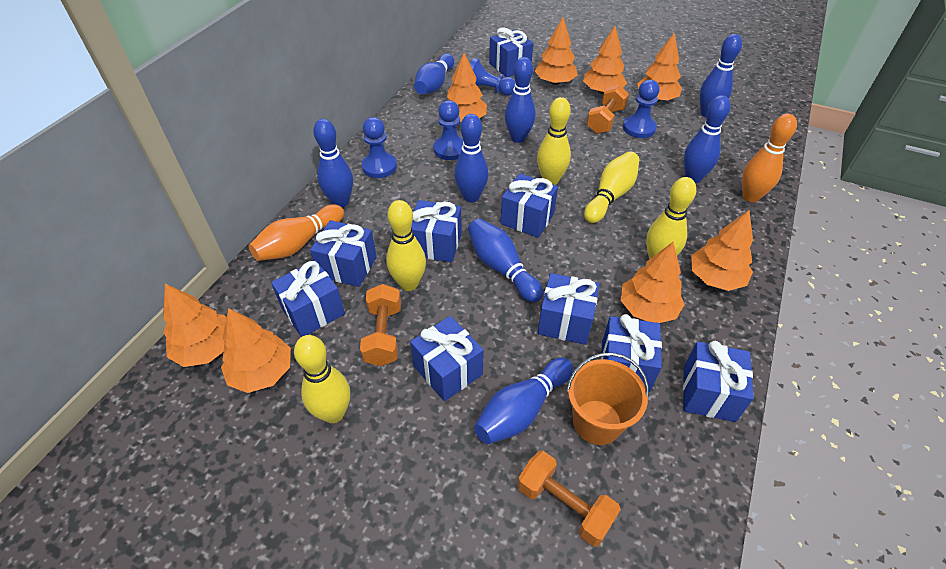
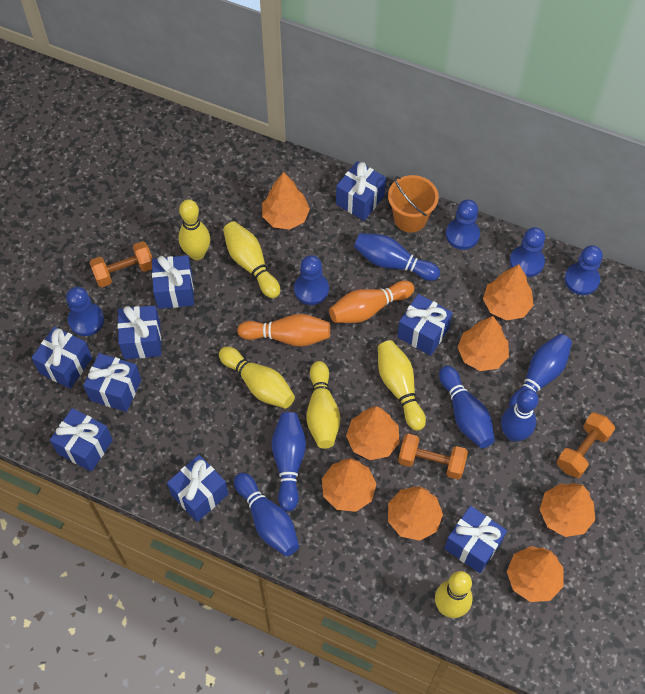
blue bowling pin: 8 -> 6
blue pawn: 4 -> 5
yellow bowling pin: 5 -> 6

